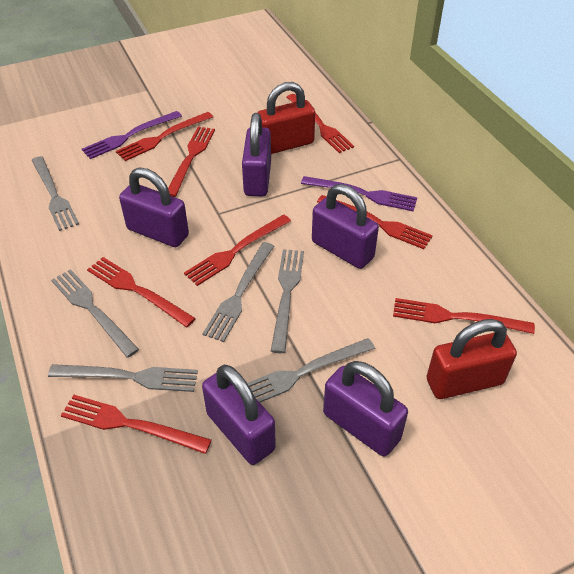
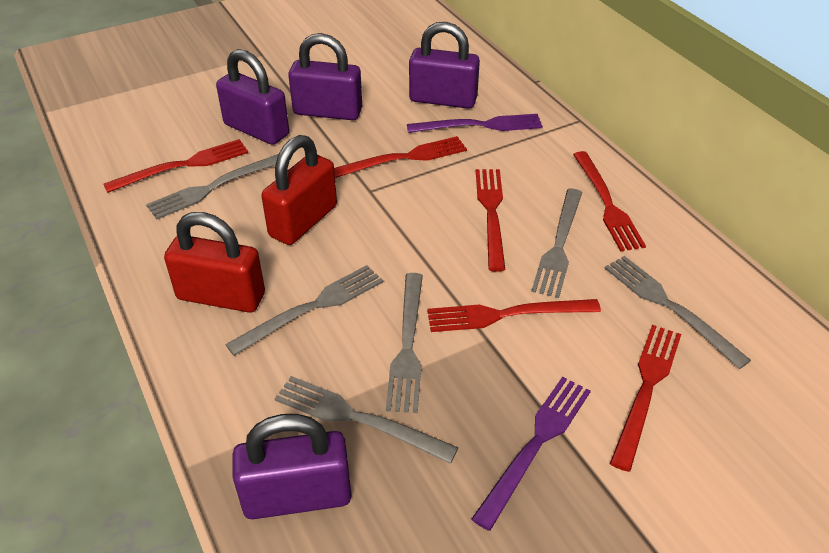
purple padlock: 5 -> 4
red fork: 8 -> 6

